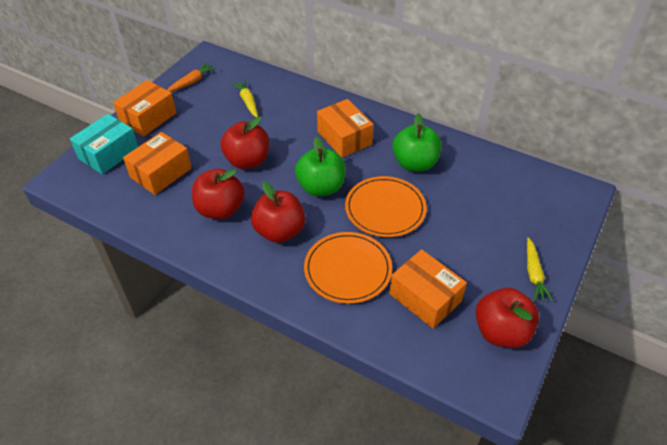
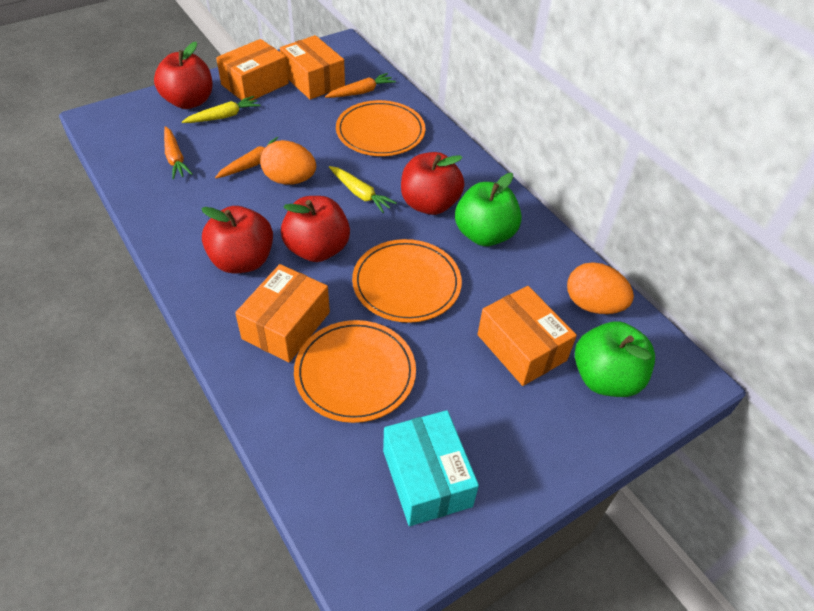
orange carrot: 1 -> 3
orange egg: 0 -> 2
orange plate: 2 -> 3

